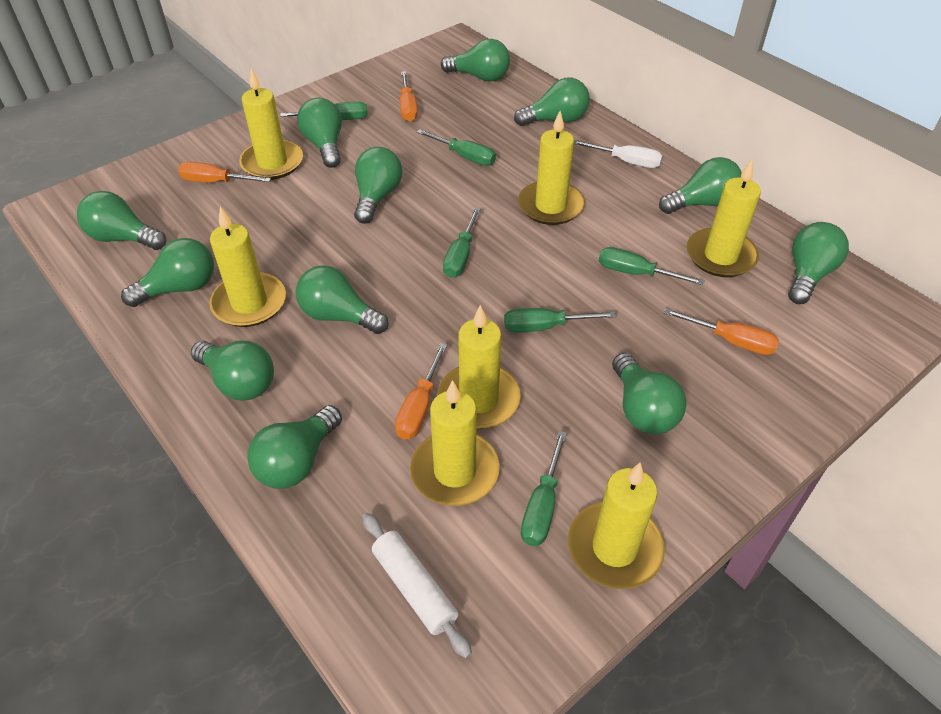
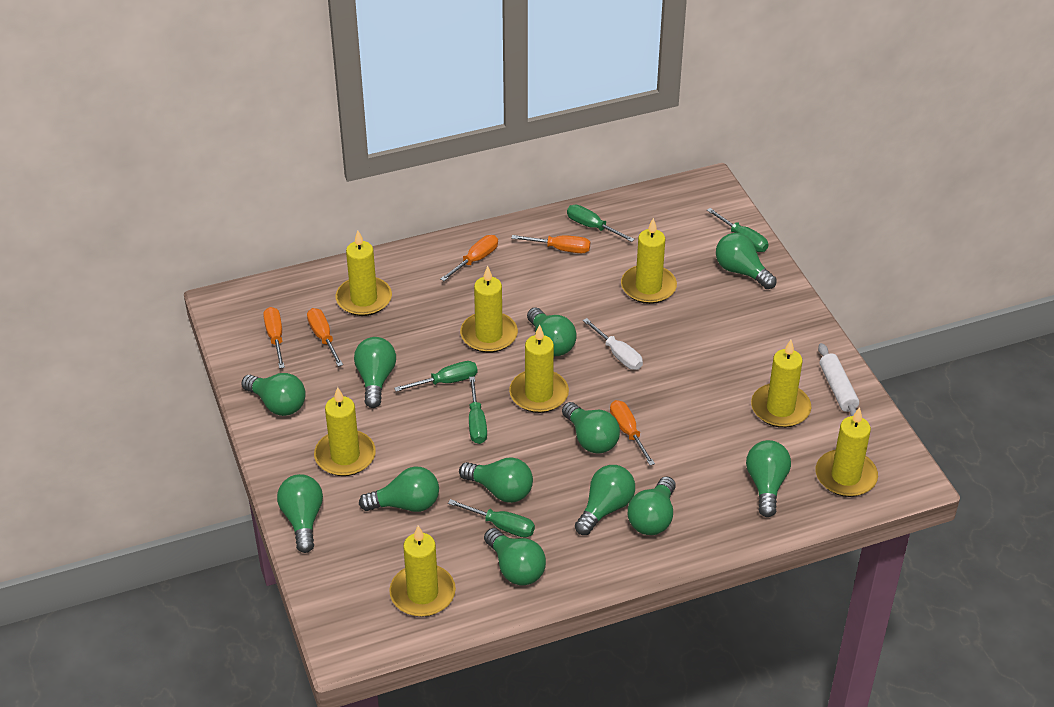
green screwdriver: 6 -> 5
orange screwdriver: 4 -> 5
yellow candle: 7 -> 8

